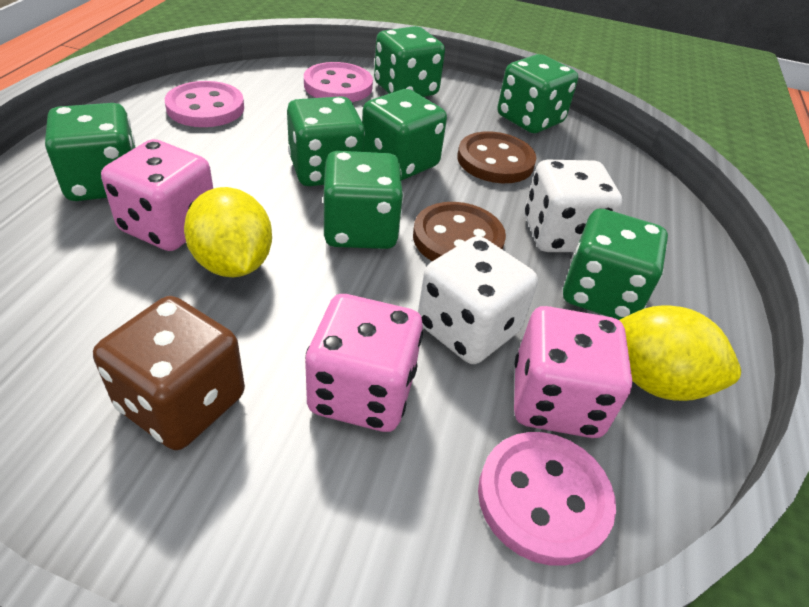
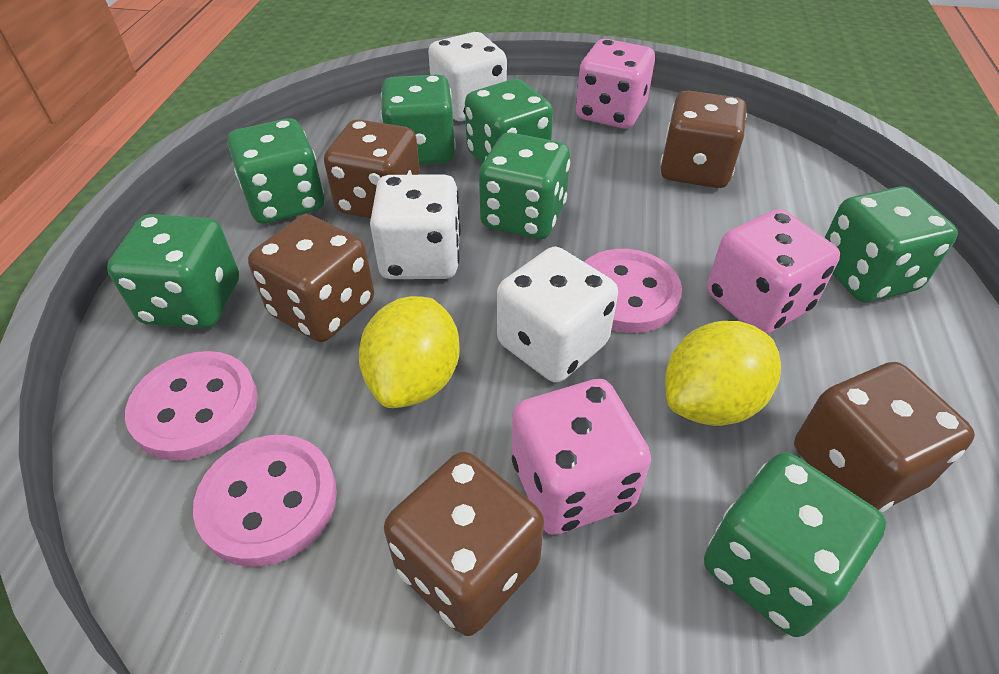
brown button: 2 -> 0
brown dice: 1 -> 5
white dice: 2 -> 3

